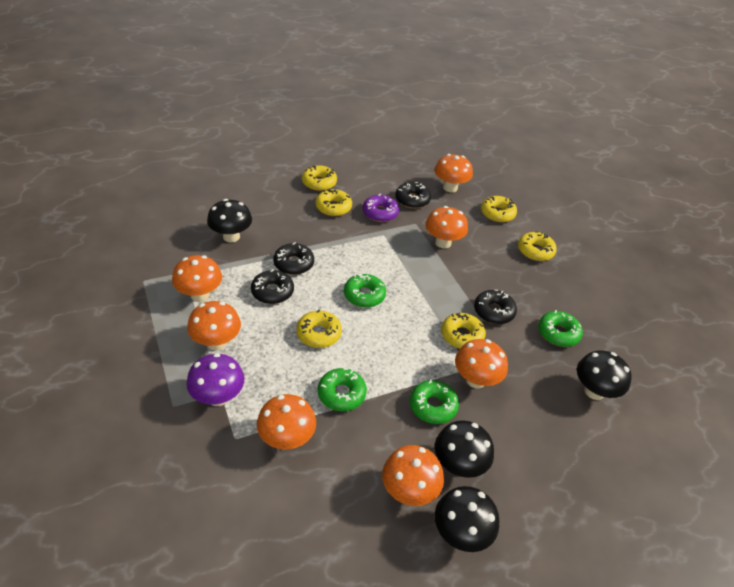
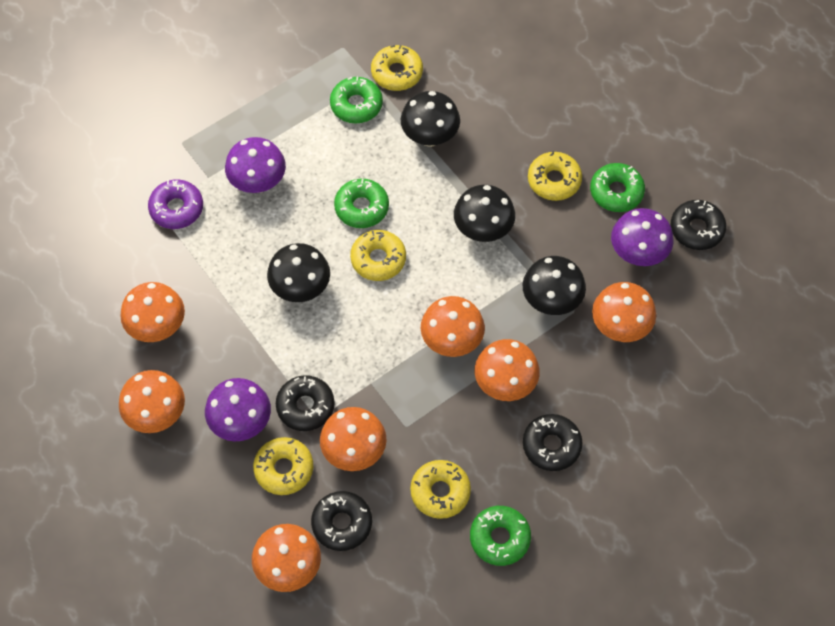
purple mushroom: 1 -> 3
yellow donut: 6 -> 5

